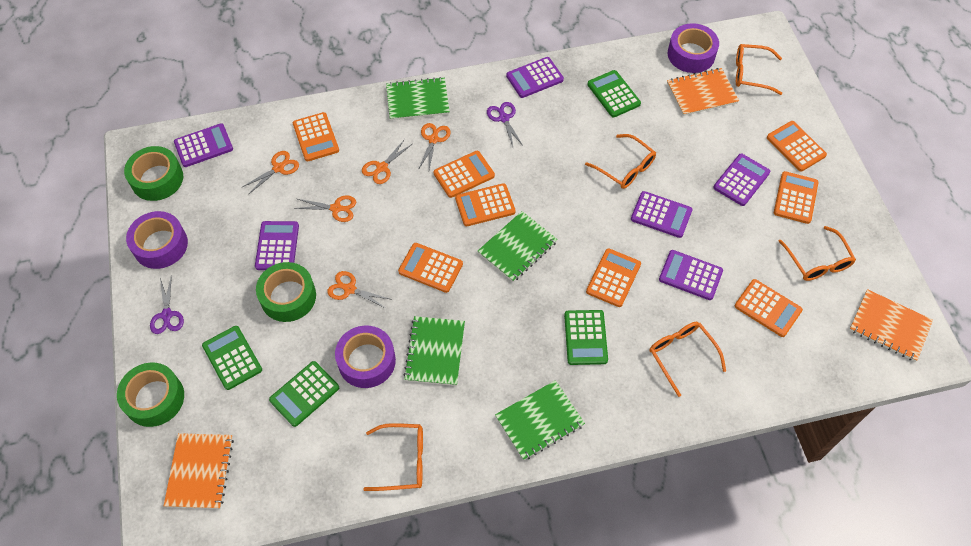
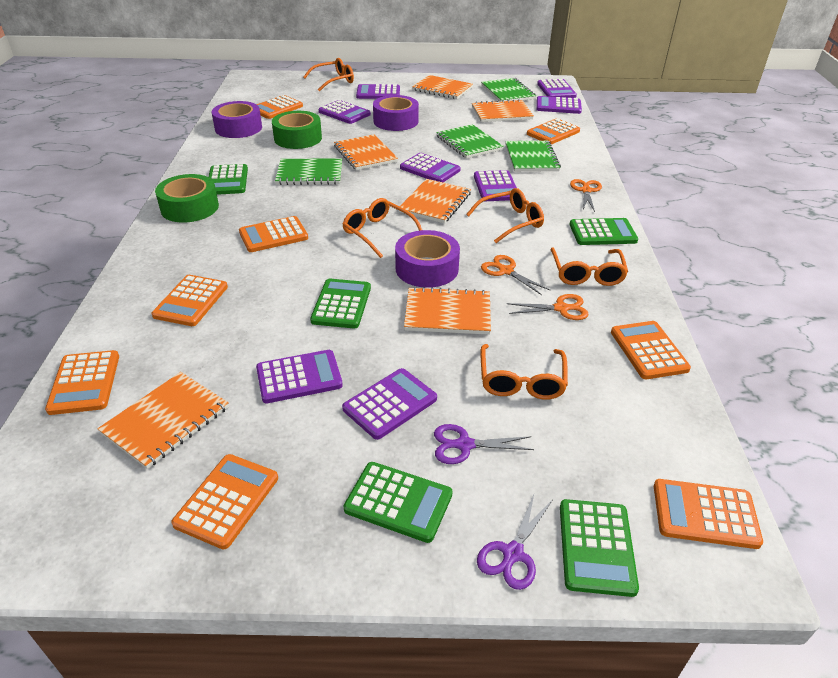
green calculator: 4 -> 5
green tape: 3 -> 2
orange notebook: 3 -> 6
orange scissors: 5 -> 3
purple calculator: 6 -> 8

